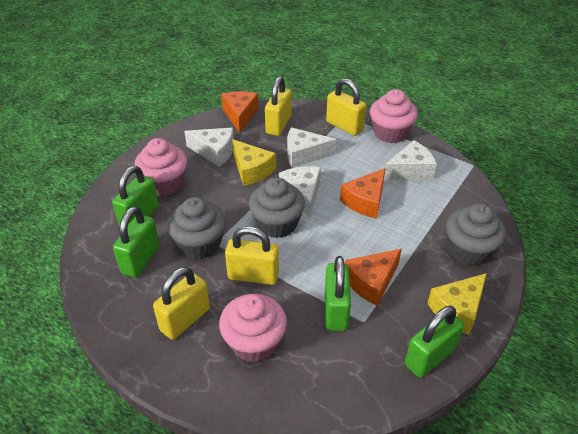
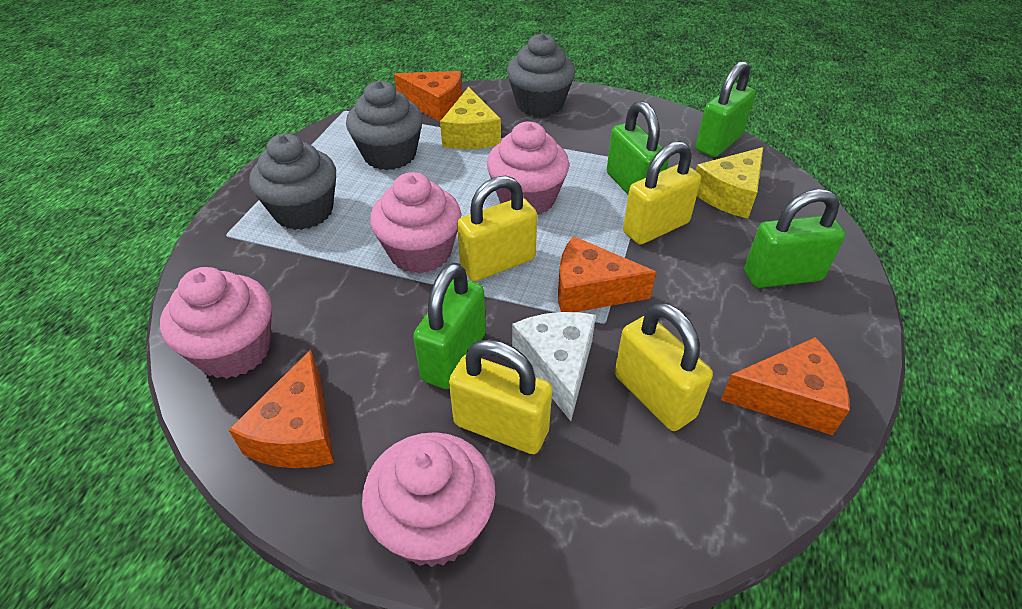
orange cheese: 3 -> 4
pink cupcake: 3 -> 4
white cheese: 4 -> 1

